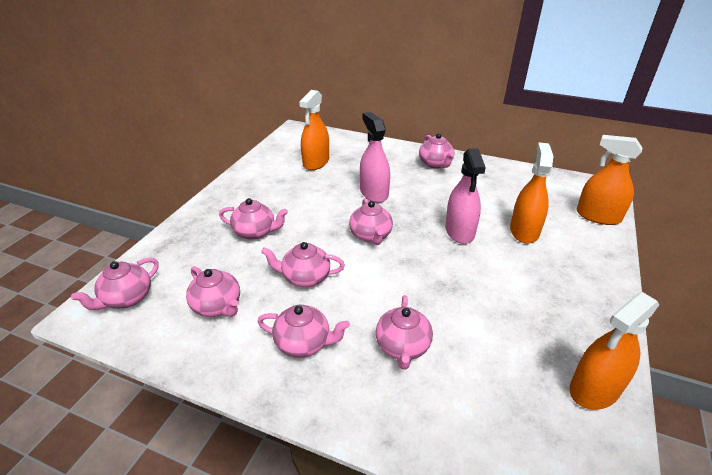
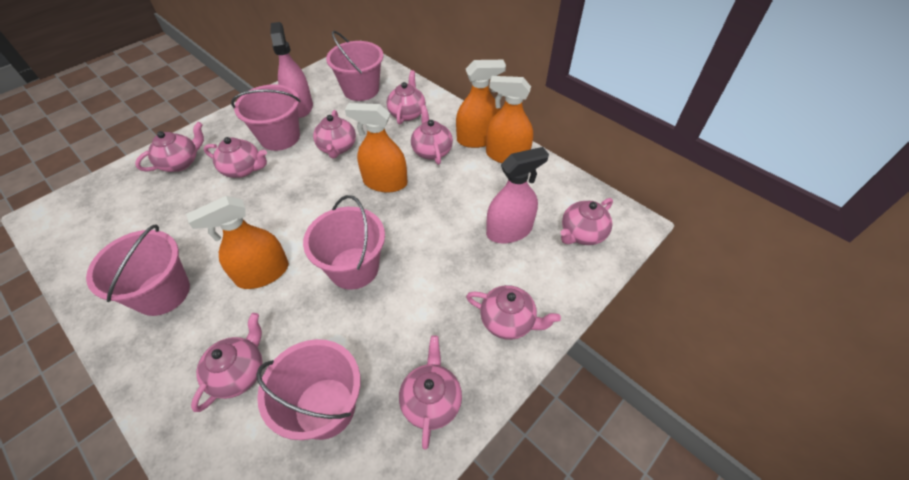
pink bucket: 0 -> 5
pink teapot: 8 -> 9

